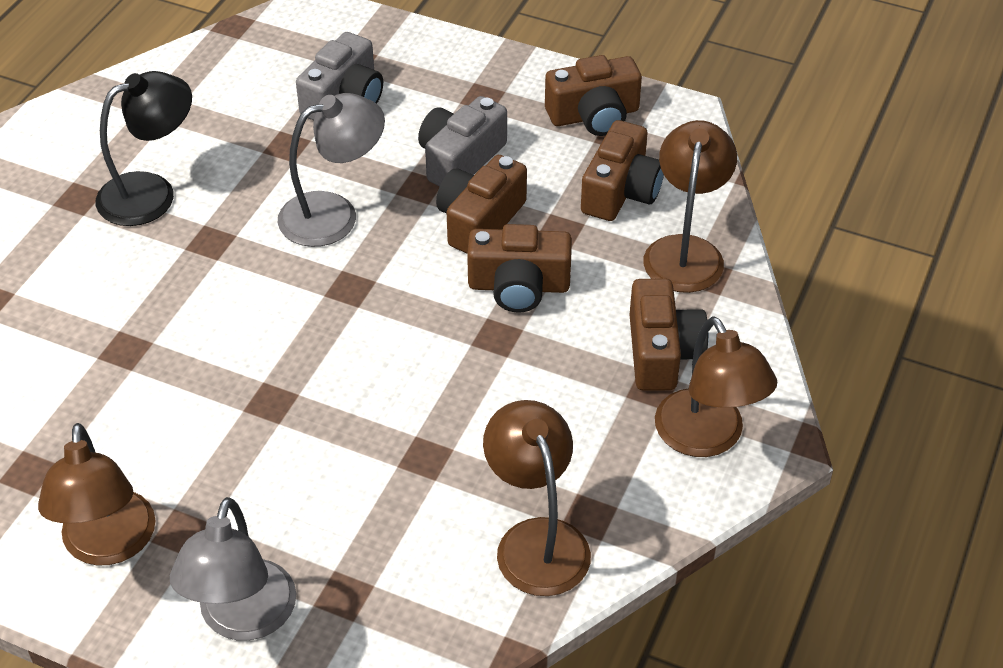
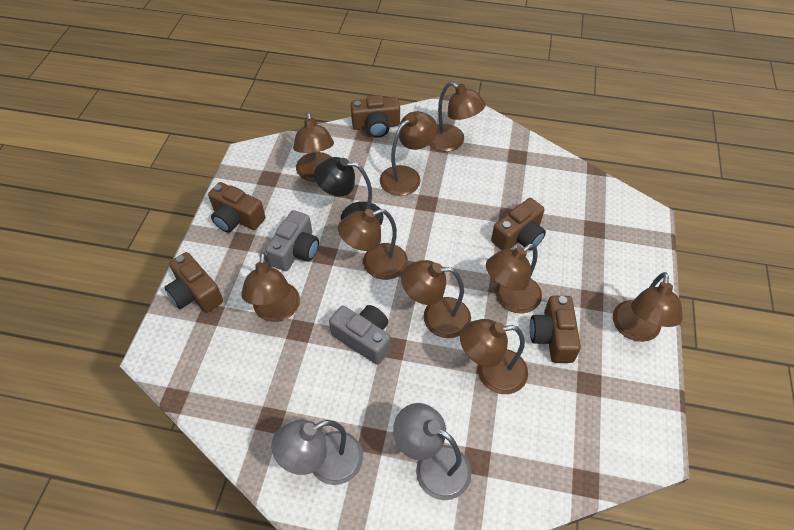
brown lamp: 4 -> 9

